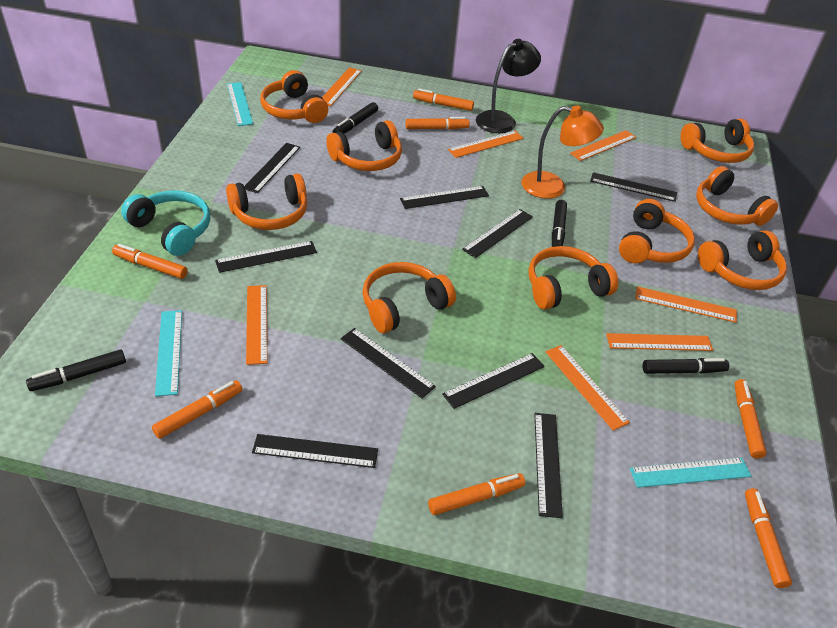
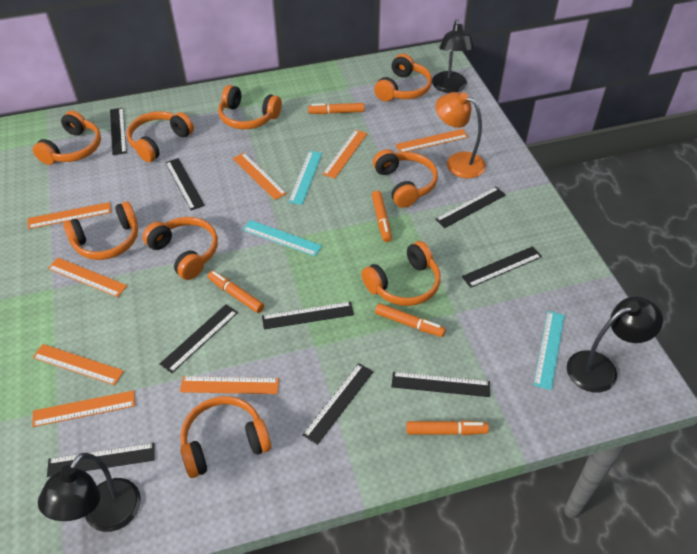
black lamp: 1 -> 3
black marker: 4 -> 0
orange marker: 7 -> 5
orange ruler: 7 -> 8
turquoise headphones: 1 -> 0

